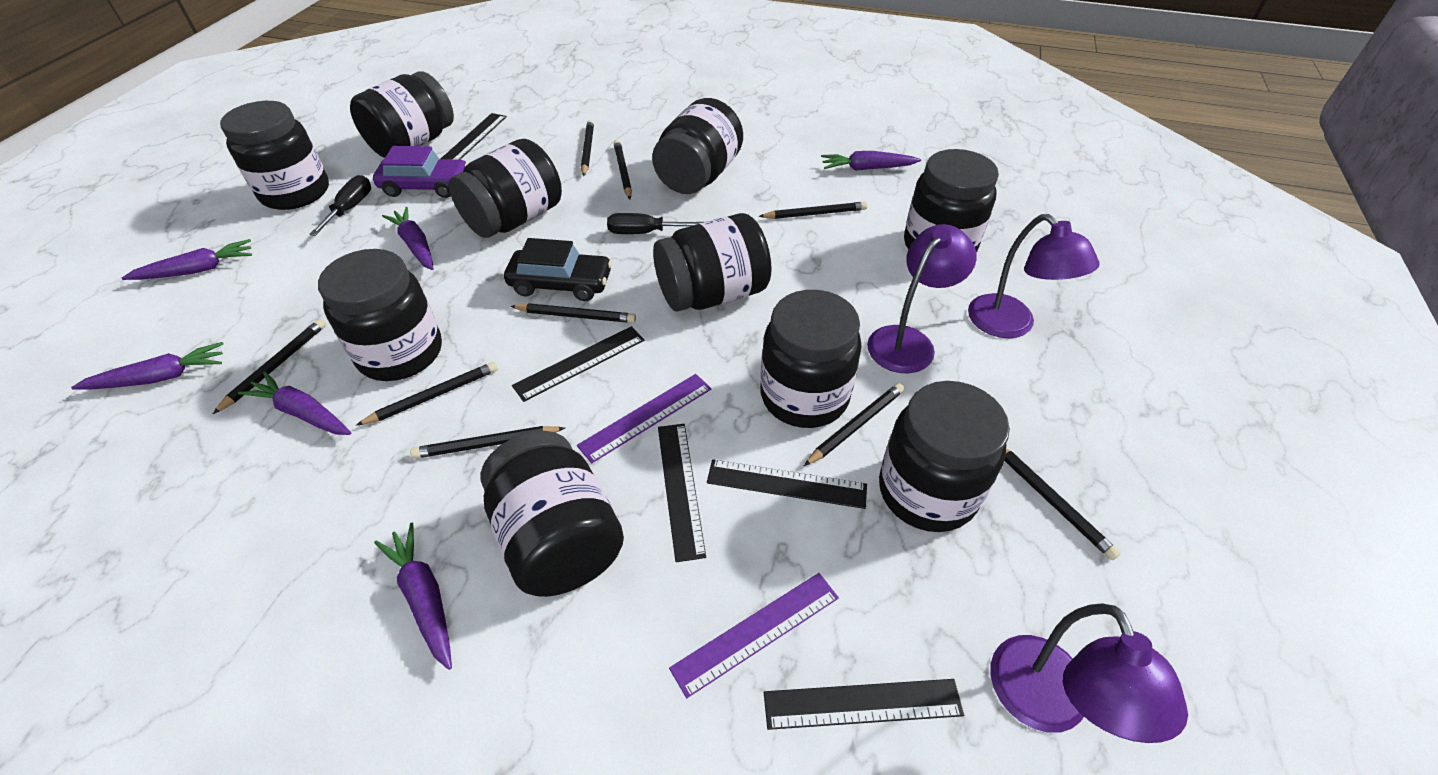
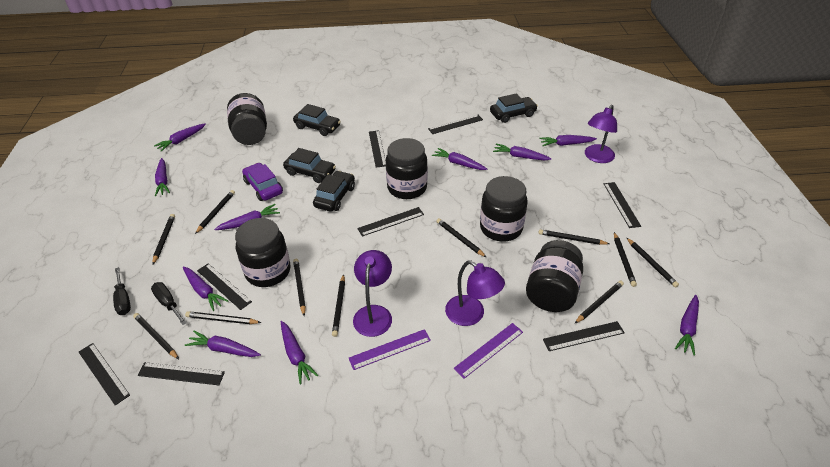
black car: 1 -> 4
black jar: 10 -> 5
black pencil: 9 -> 11
black ruler: 5 -> 8
purple carrot: 6 -> 10

